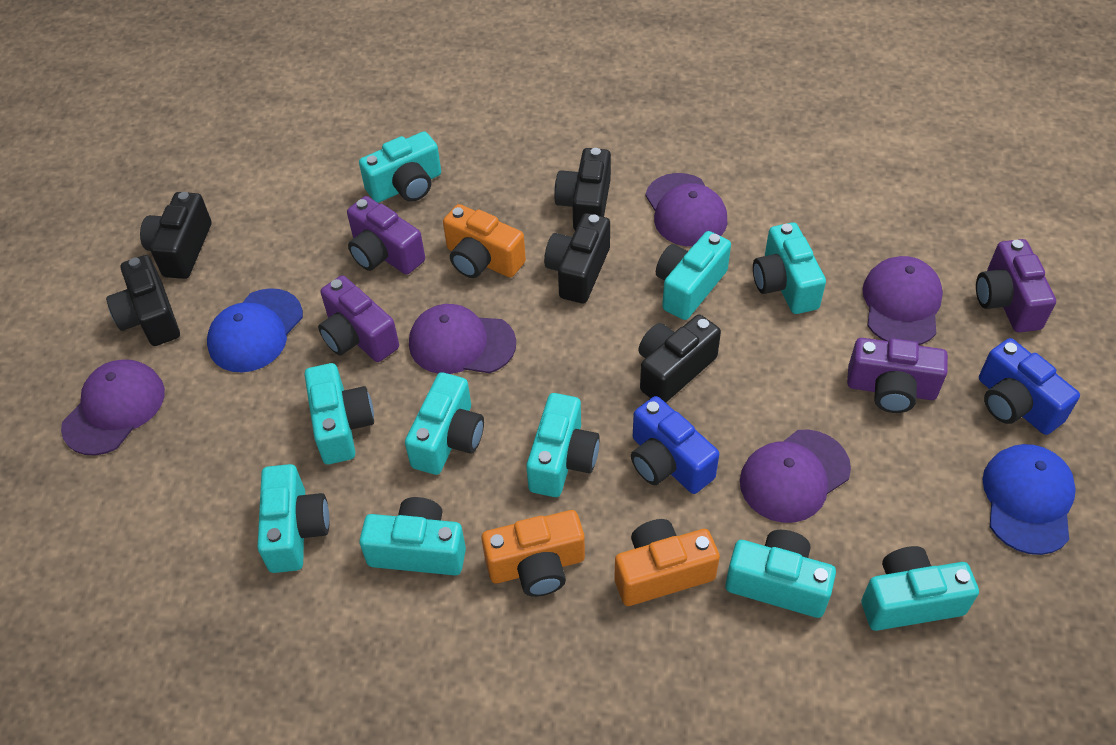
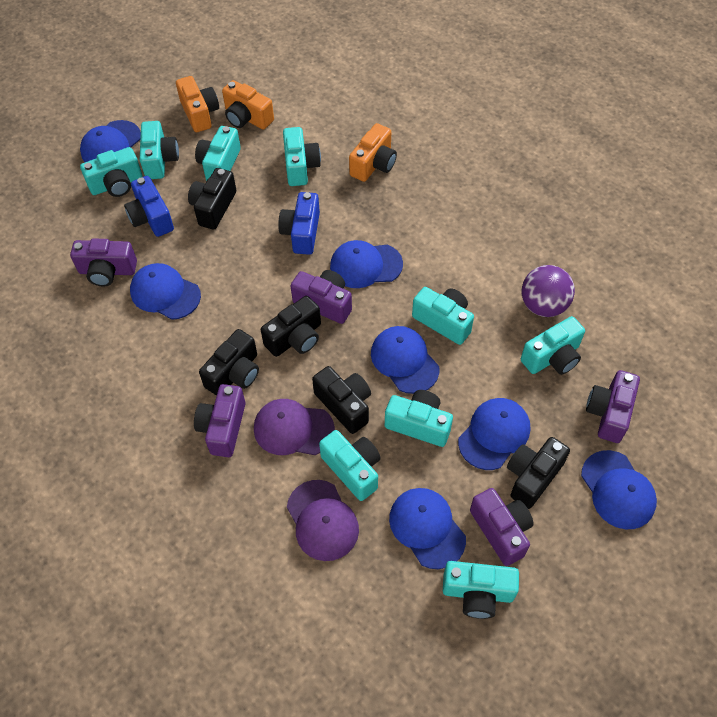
blue cap: 2 -> 7
purple ball: 0 -> 1
purple camera: 4 -> 5
purple cap: 5 -> 2
turquoise camera: 10 -> 9

